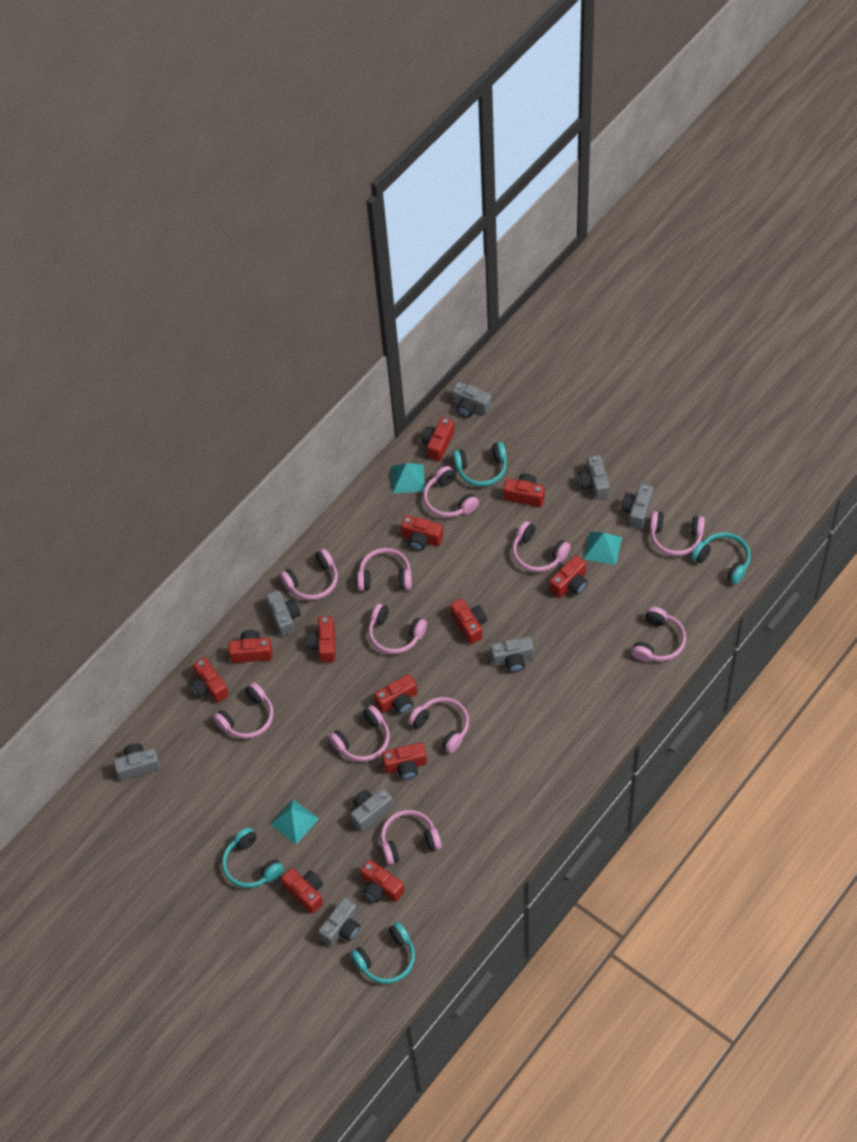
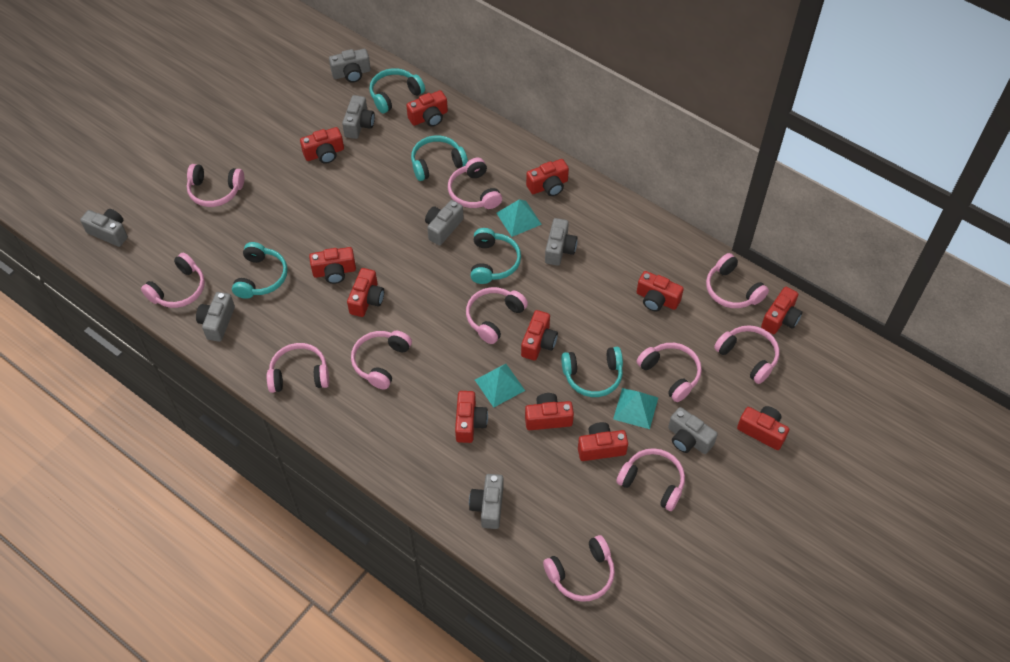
turquoise headphones: 4 -> 5

